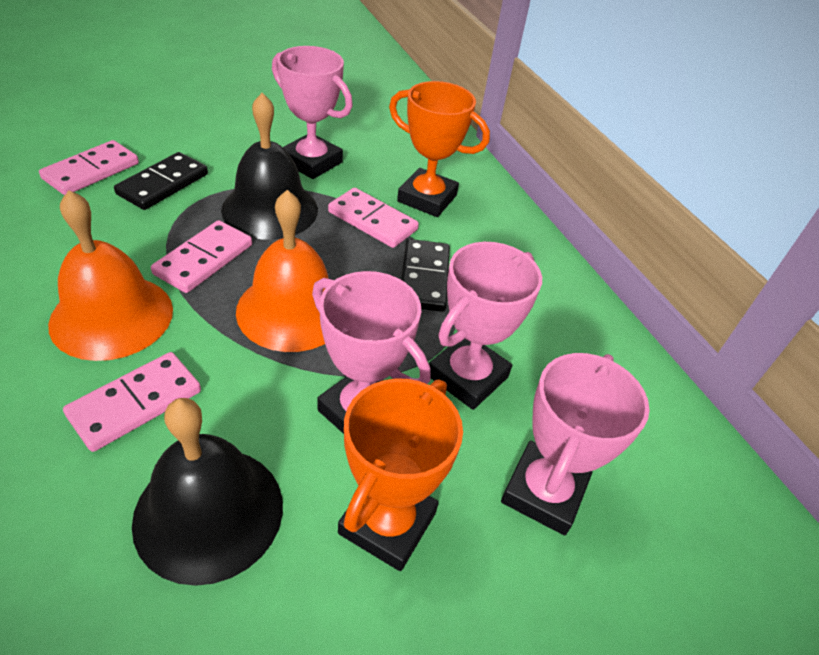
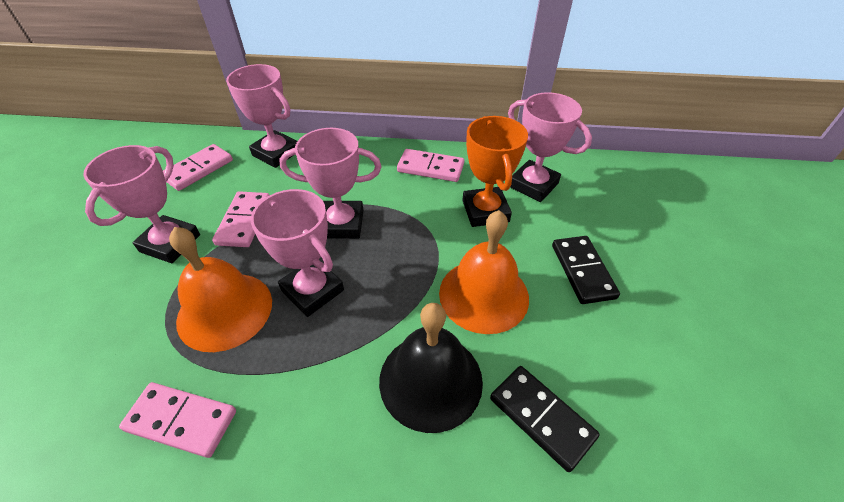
black bell: 2 -> 1
orange trophy: 2 -> 1
pink trophy: 4 -> 5

